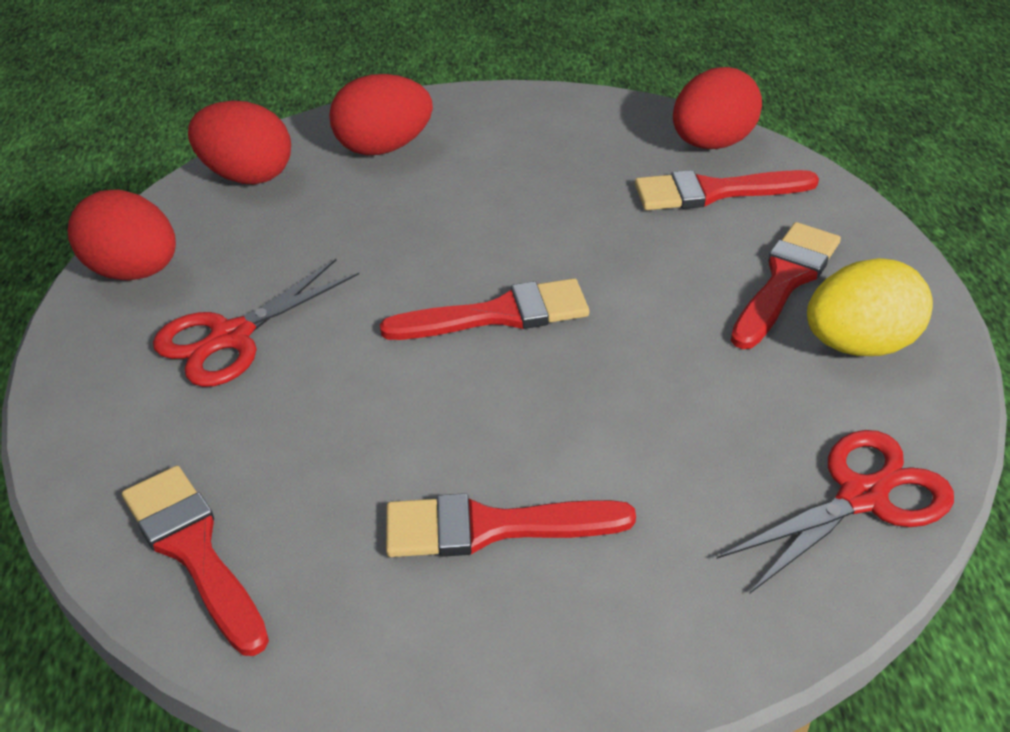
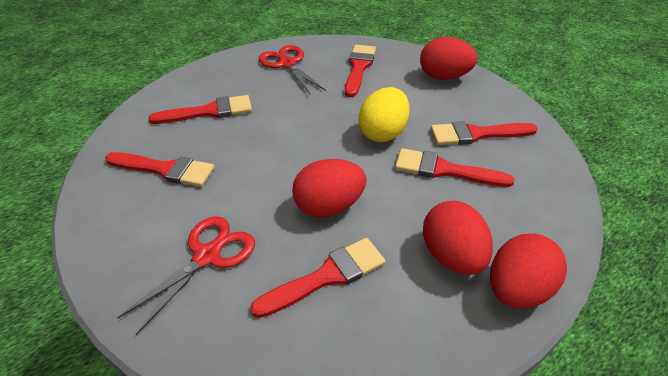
red brush: 5 -> 6

